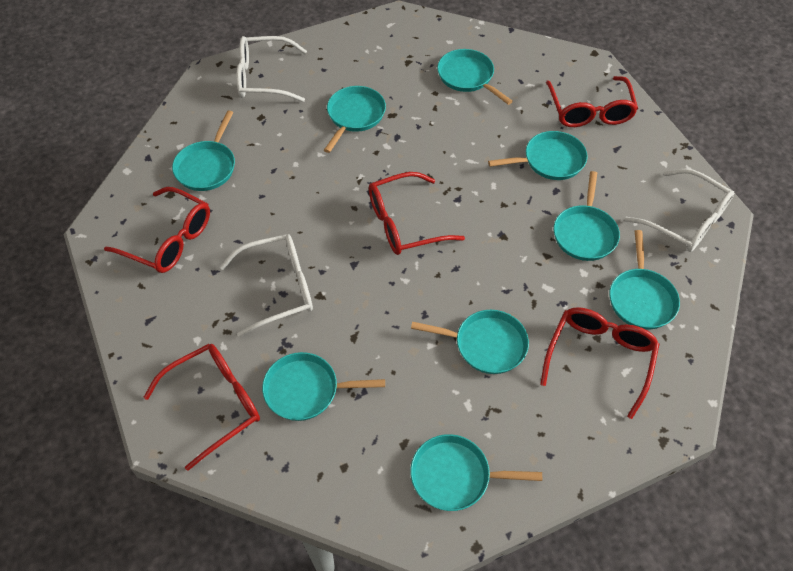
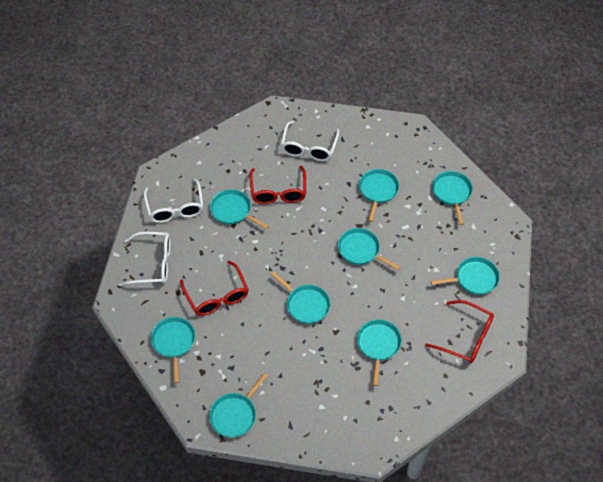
red glasses: 5 -> 3

